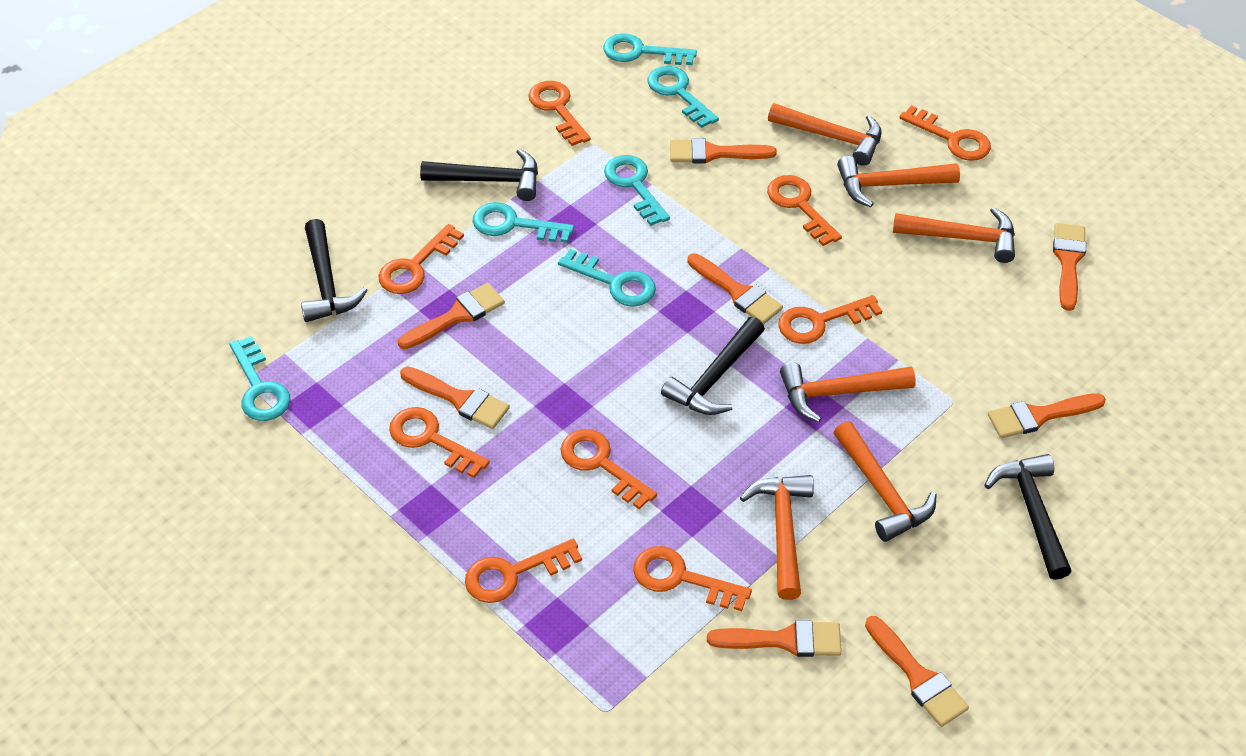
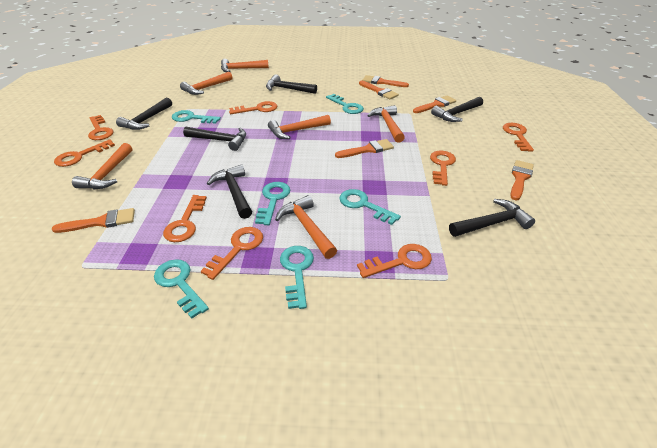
black hammer: 4 -> 6
orange brush: 8 -> 6
orange key: 9 -> 8

